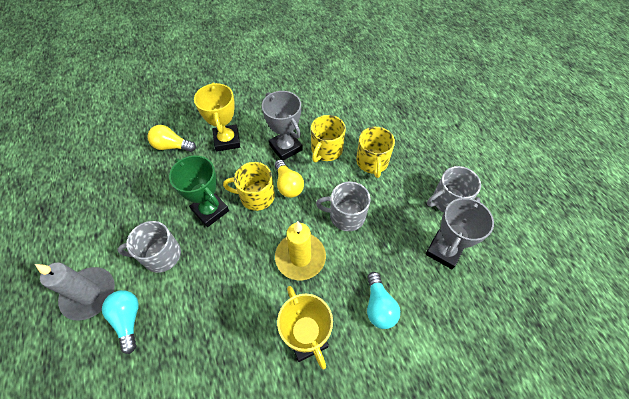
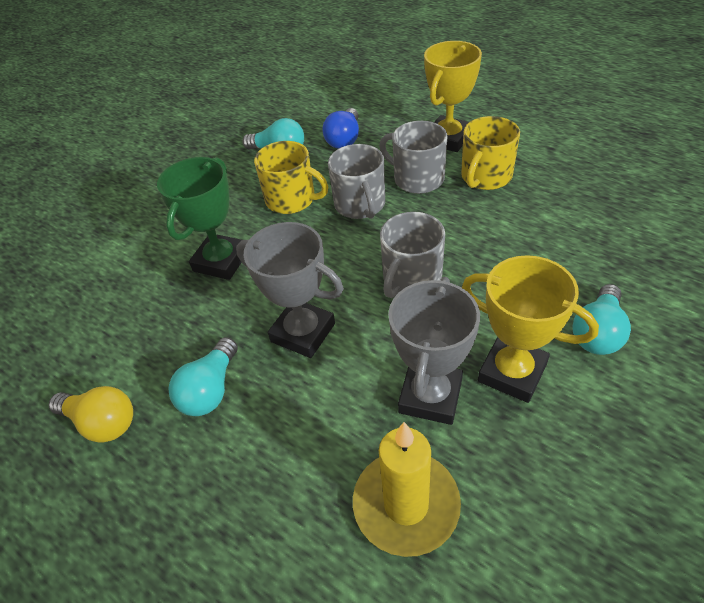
blue light bulb: 0 -> 1
grey candle: 1 -> 0
turquoise light bulb: 2 -> 3
yellow light bulb: 2 -> 1
yellow mug: 3 -> 2

